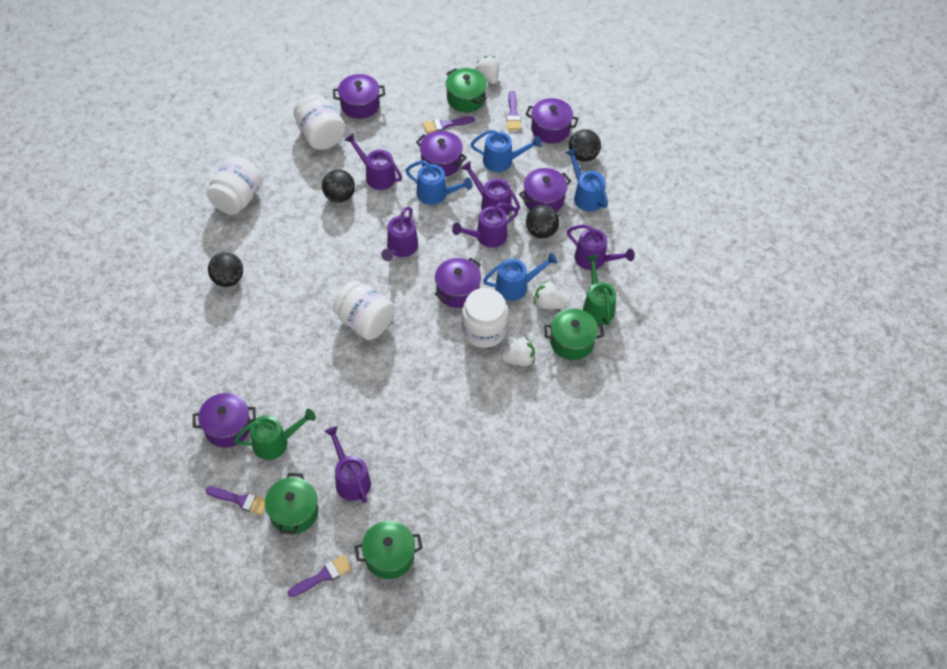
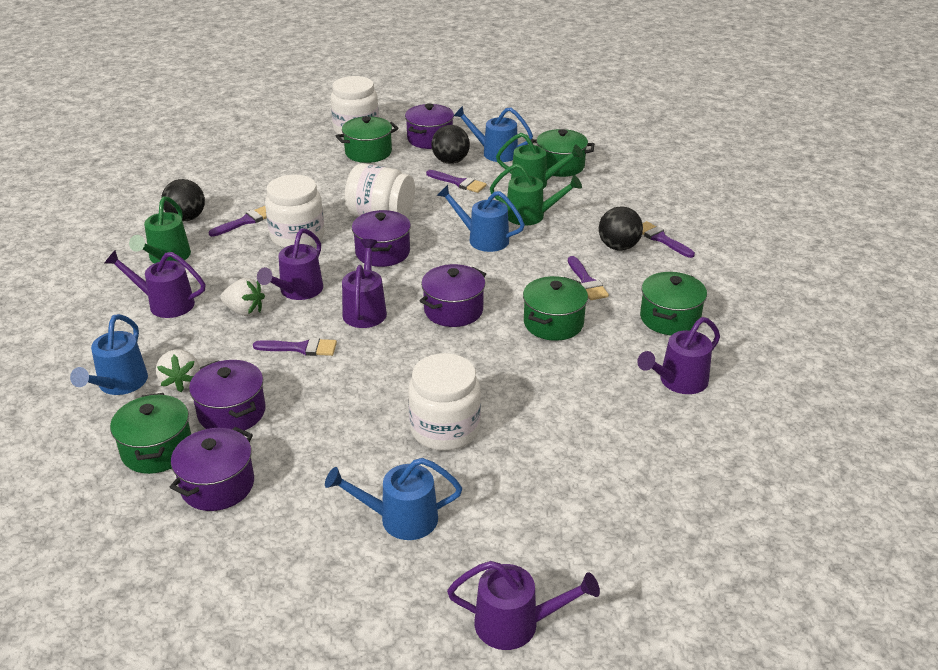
black ball: 4 -> 3
green pot: 4 -> 5
green watering can: 2 -> 3
purple brush: 4 -> 5
purple pot: 6 -> 5
purple watering can: 6 -> 5
white strawberry: 3 -> 2

